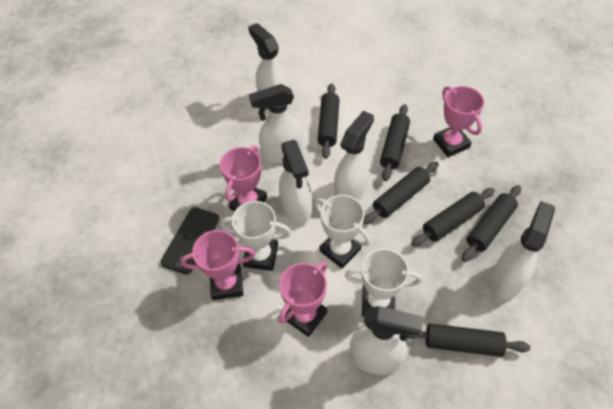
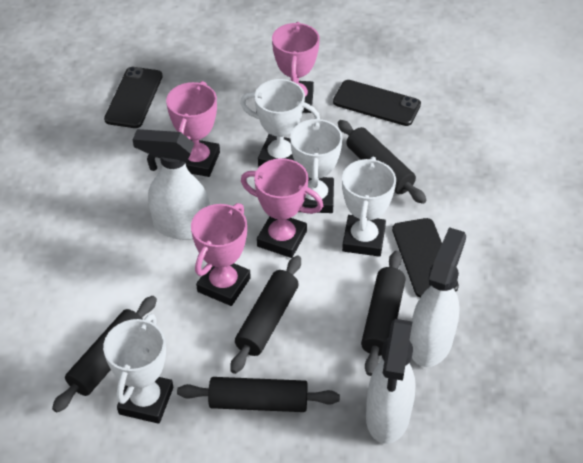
black phone: 1 -> 3
black rolling pin: 6 -> 5
white spray bottle: 6 -> 3
white trophy: 3 -> 4

